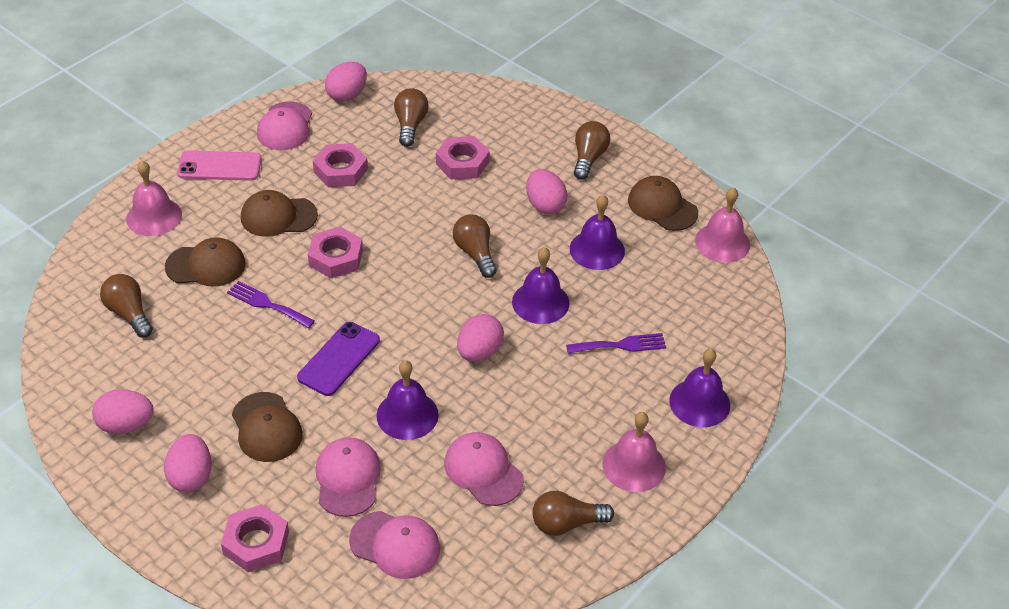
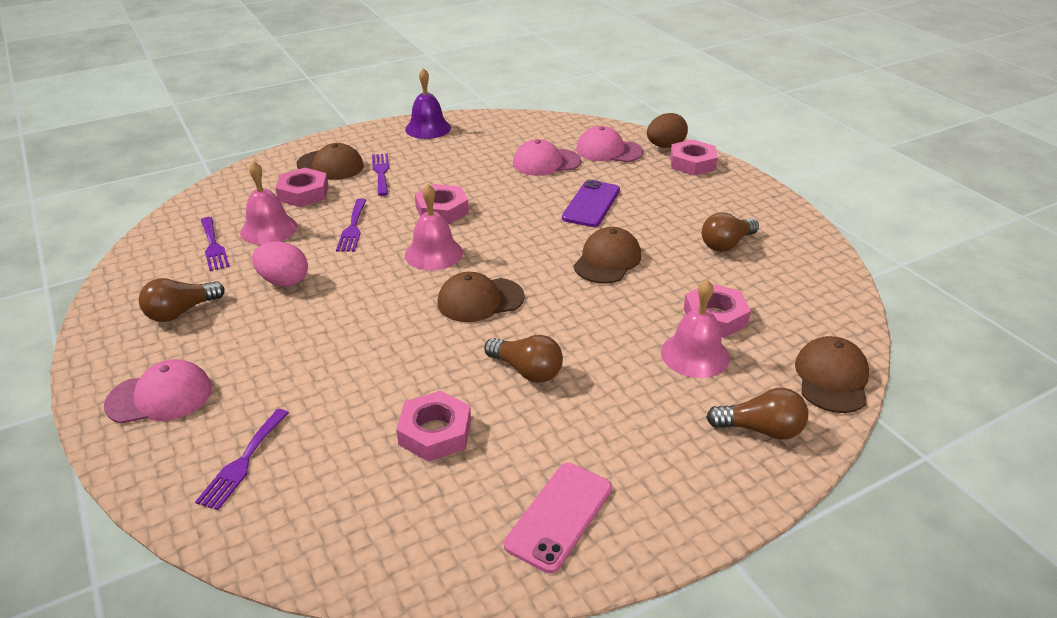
brown egg: 0 -> 1
brown light bulb: 5 -> 4
pink cap: 4 -> 3
pink egg: 5 -> 1
pink nut: 4 -> 5
purple bell: 4 -> 1
purple fork: 2 -> 4

